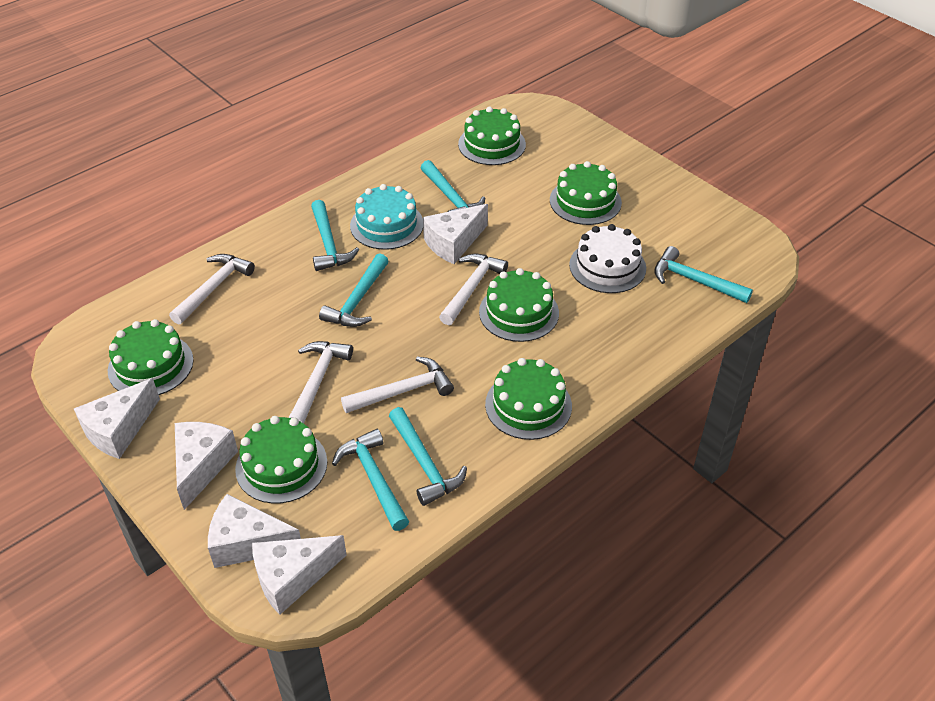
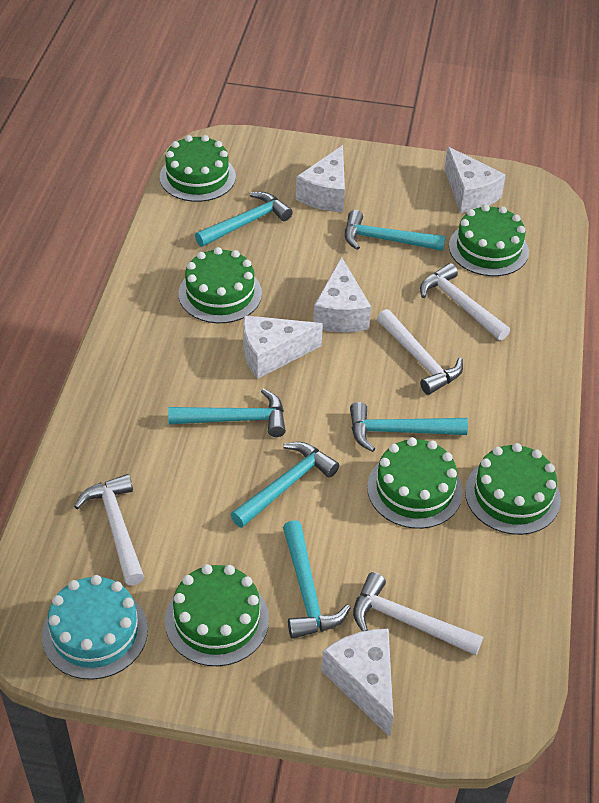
white cake: 1 -> 0

